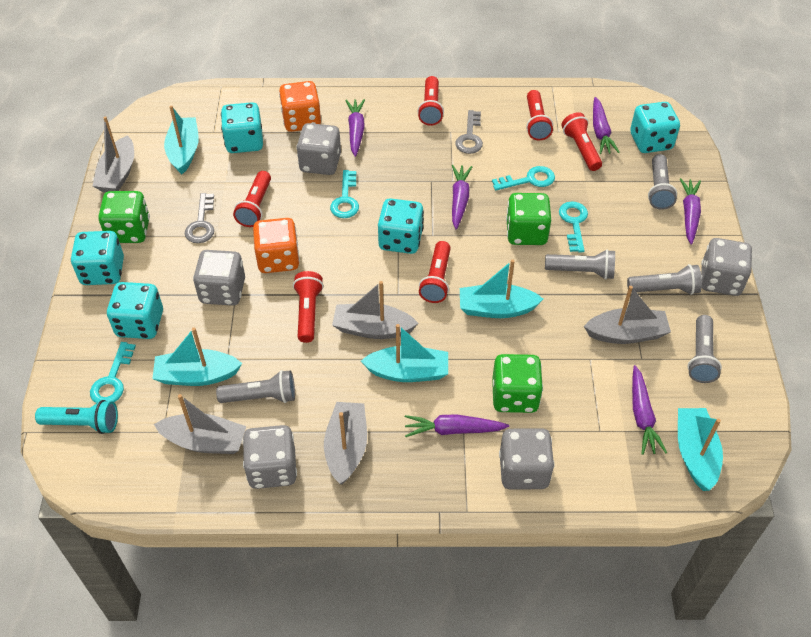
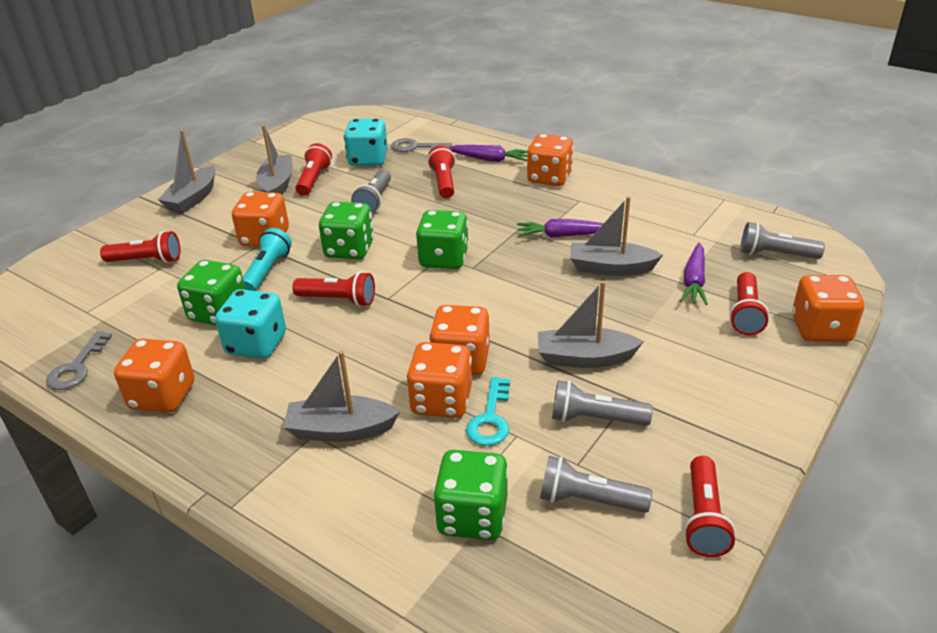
green dice: 3 -> 4
grey dice: 5 -> 0
grey flashlight: 5 -> 4
orange dice: 2 -> 6
purple carrot: 6 -> 3
turquoise boat: 5 -> 0
turquoise dice: 5 -> 2
turquoise key: 4 -> 1

